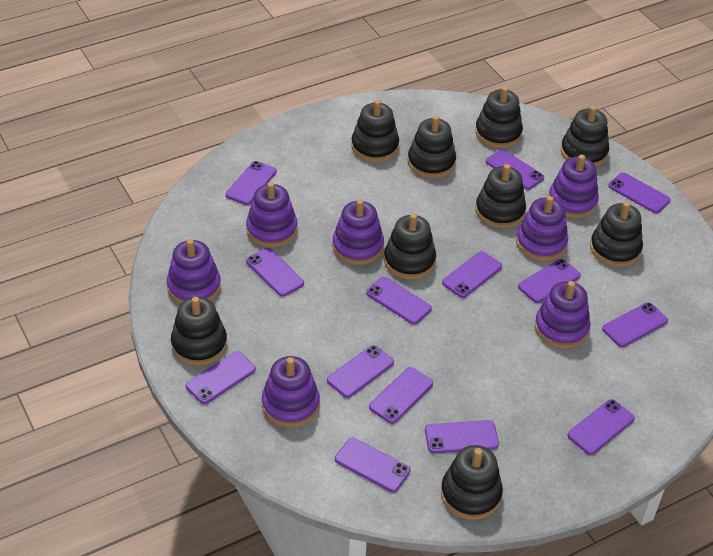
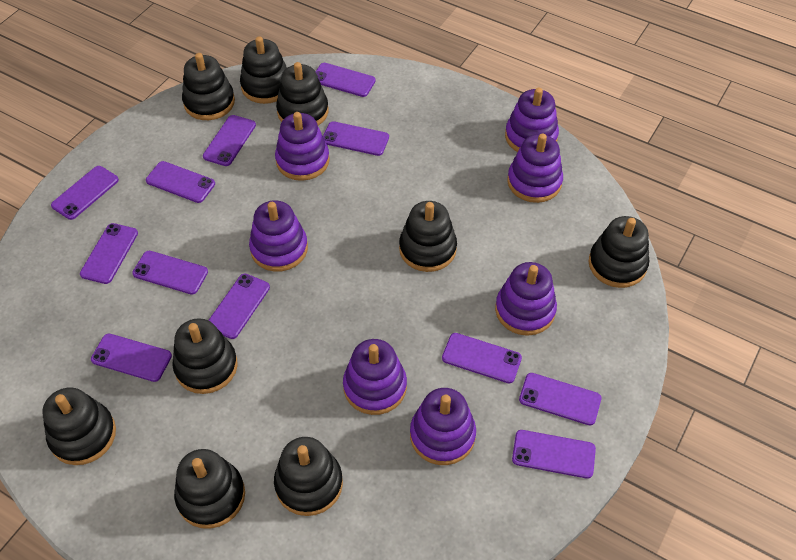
purple phone: 14 -> 12

